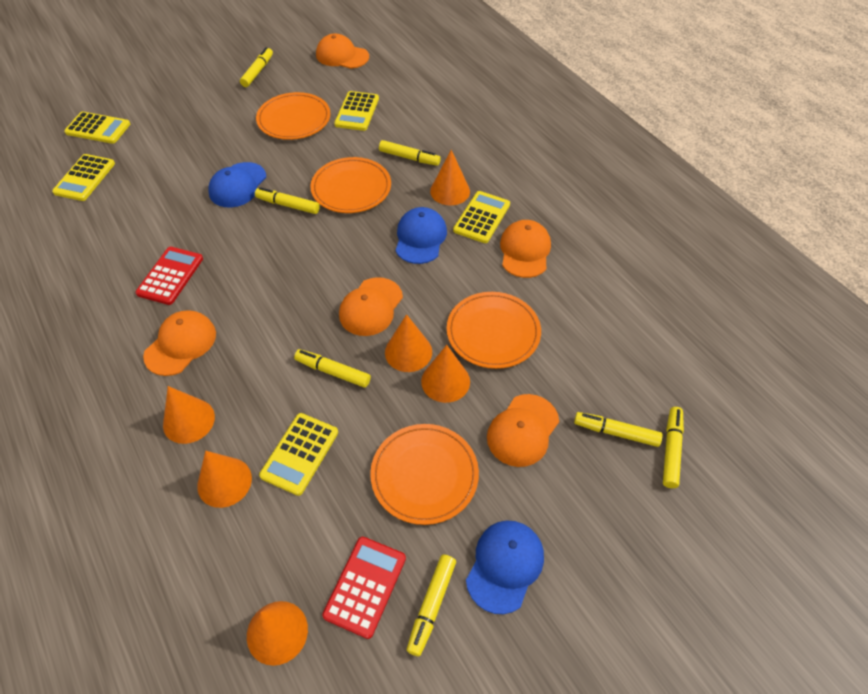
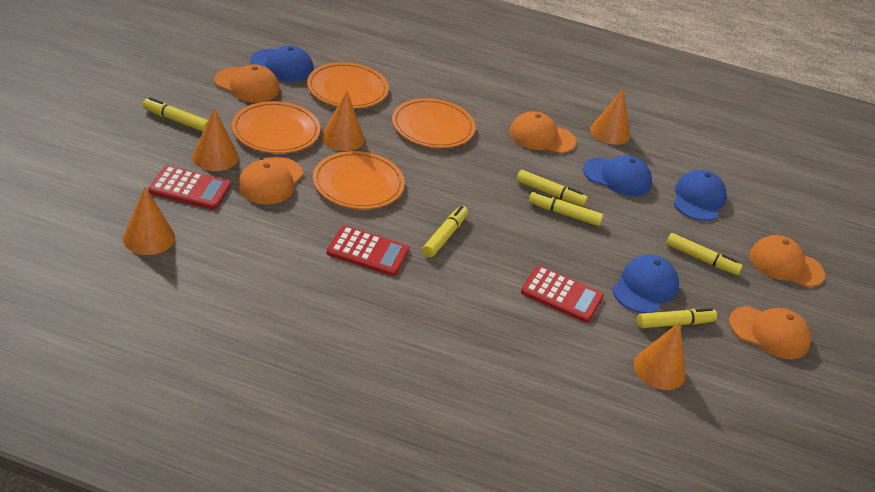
blue cap: 3 -> 4
orange cone: 6 -> 5
red calculator: 2 -> 3
yellow calculator: 5 -> 0
yellow marker: 7 -> 6

